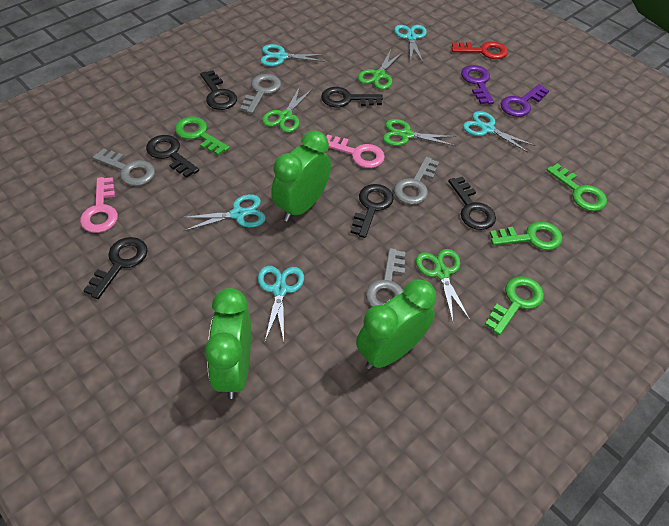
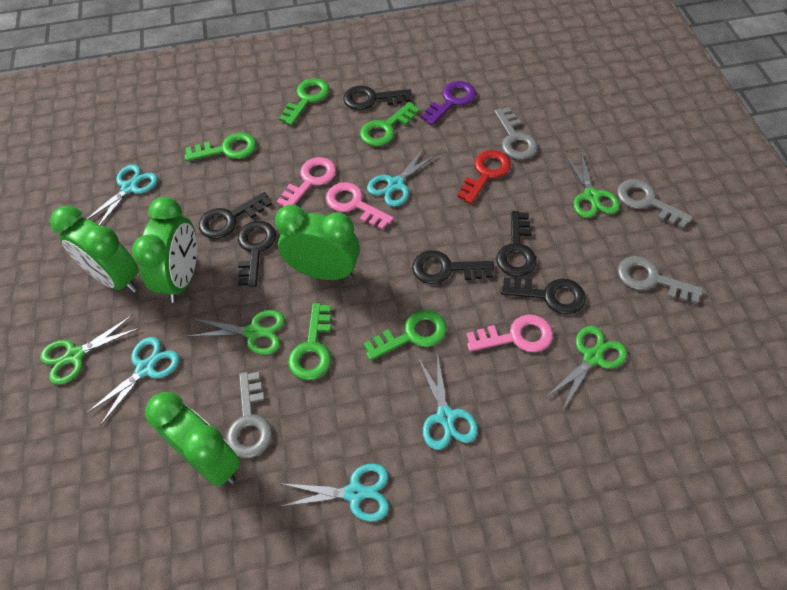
green clock: 3 -> 4
green key: 4 -> 5
pink key: 2 -> 3
purple key: 2 -> 1

